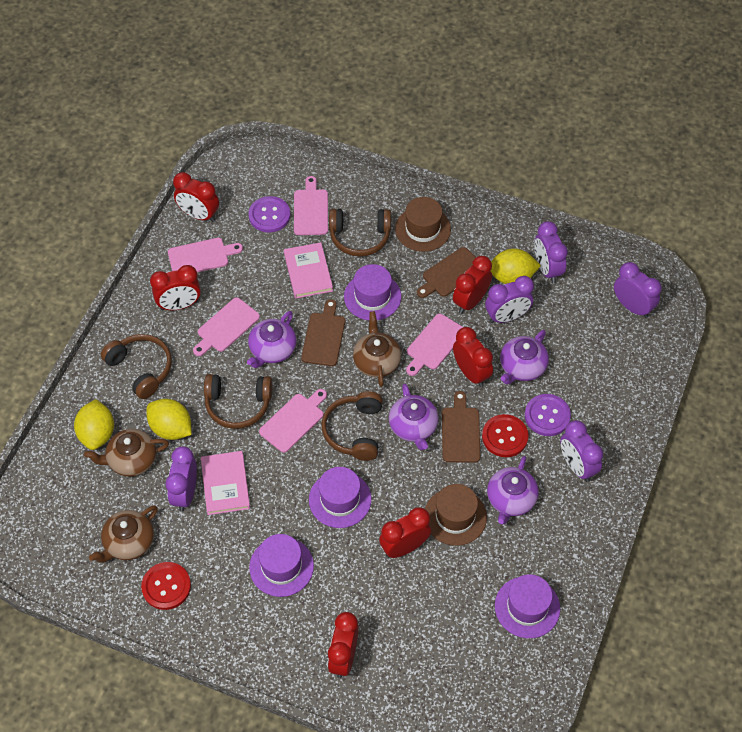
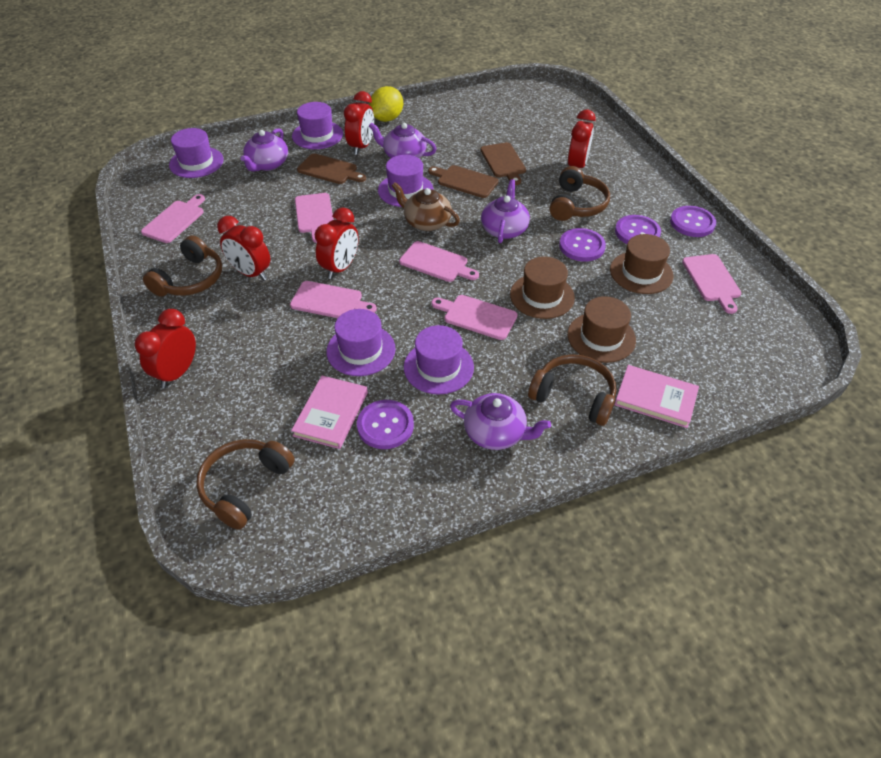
brown hat: 2 -> 3
brown teapot: 3 -> 1
pink cutting board: 5 -> 6
purple button: 2 -> 4
purple clock: 5 -> 0
purple hat: 4 -> 5
red button: 2 -> 0
red clock: 6 -> 5
yellow lemon: 3 -> 1

